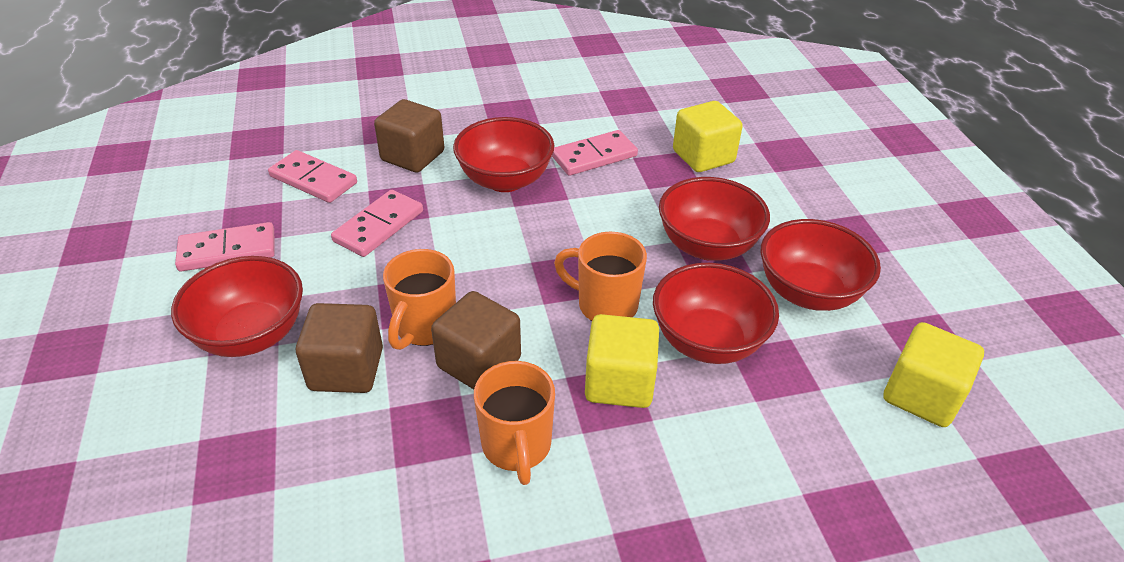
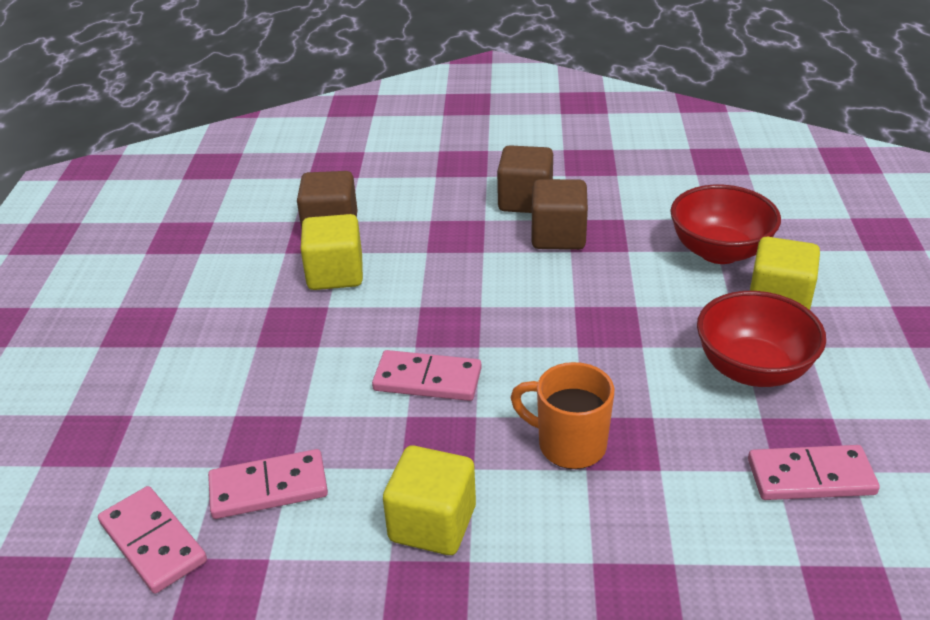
orange mug: 3 -> 1
red bowl: 5 -> 2

